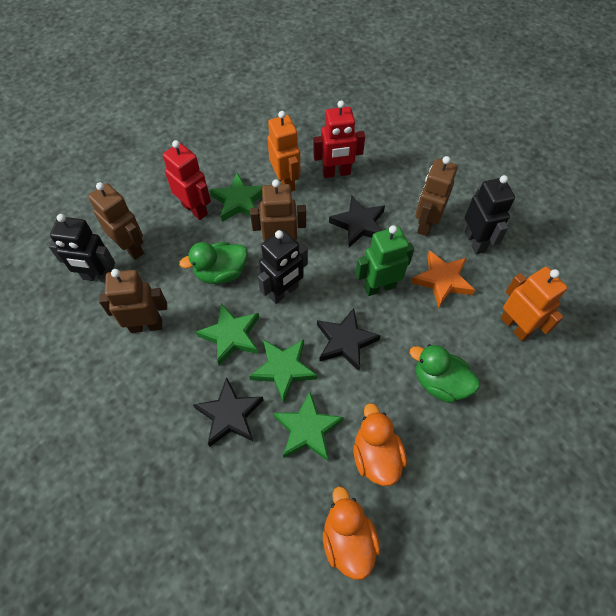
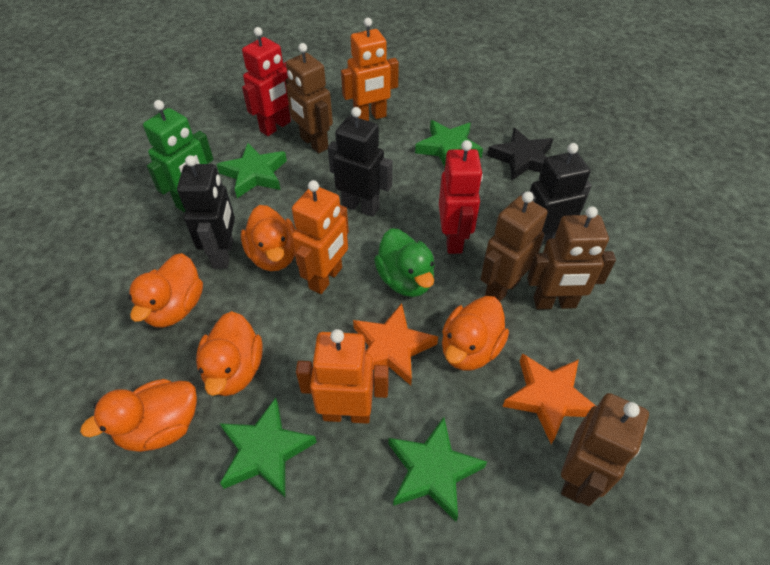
black star: 3 -> 1
green duck: 2 -> 1
orange duck: 2 -> 5
orange robot: 2 -> 3
orange star: 1 -> 2

